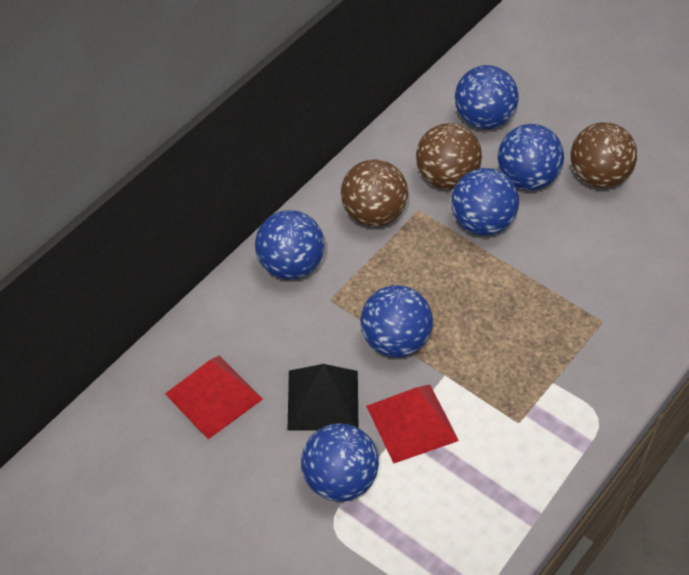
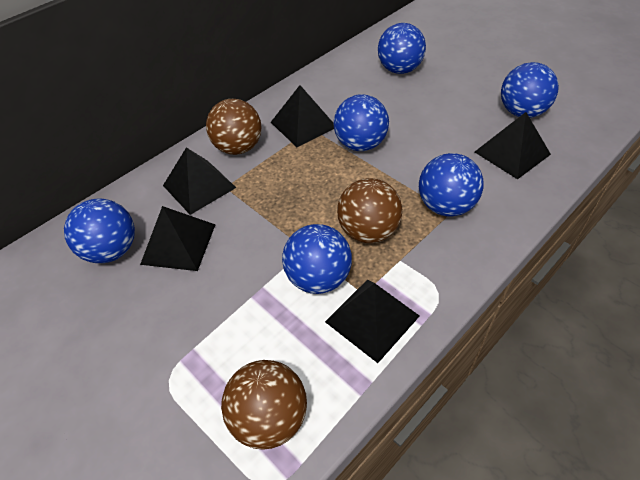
black pyramid: 1 -> 5
red pyramid: 2 -> 0

